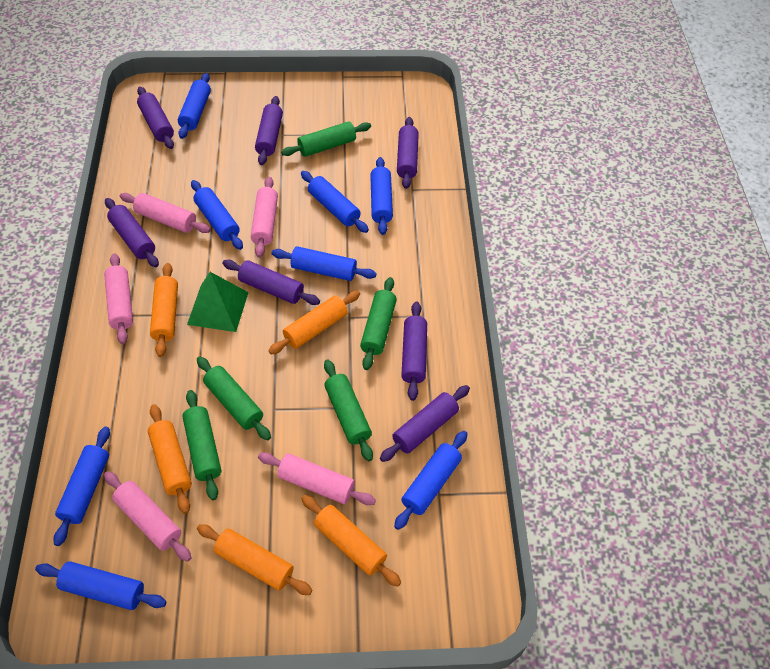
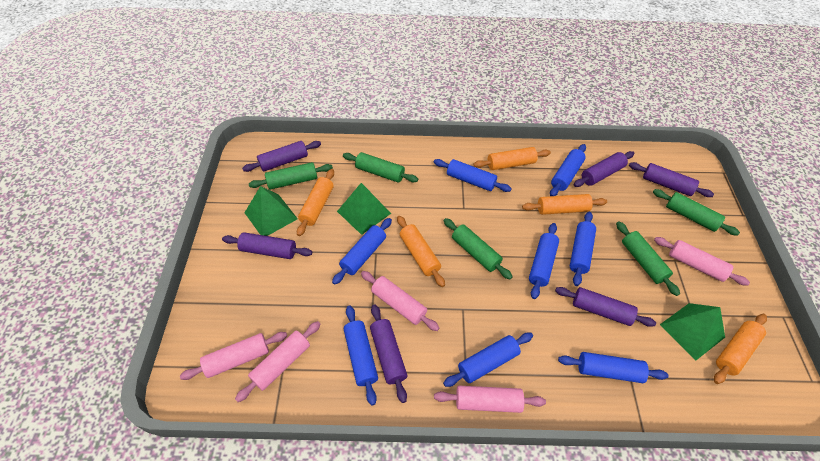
green pyramid: 1 -> 3
purple rolling pin: 7 -> 6

